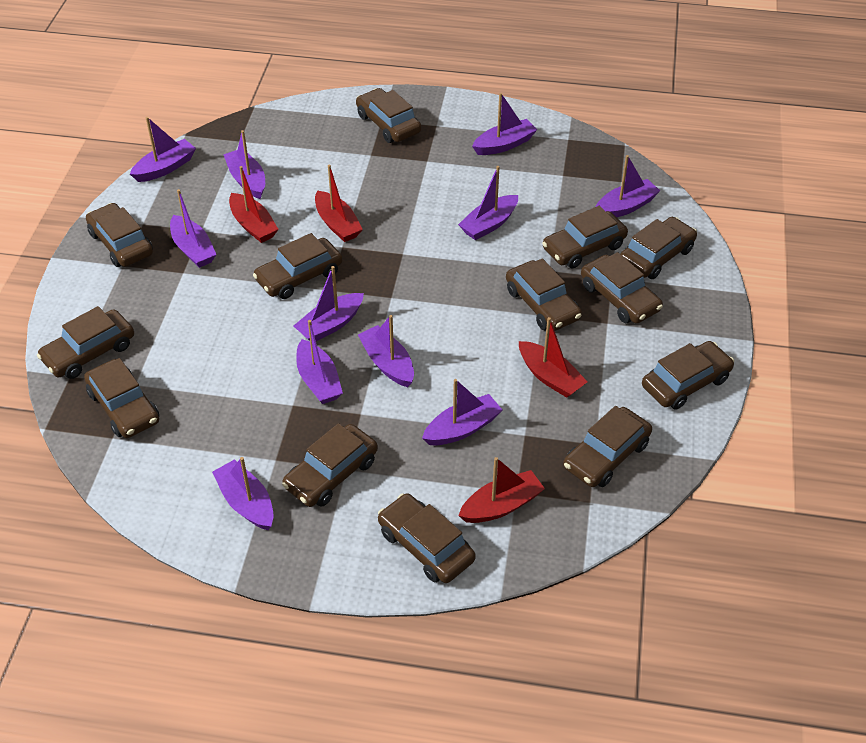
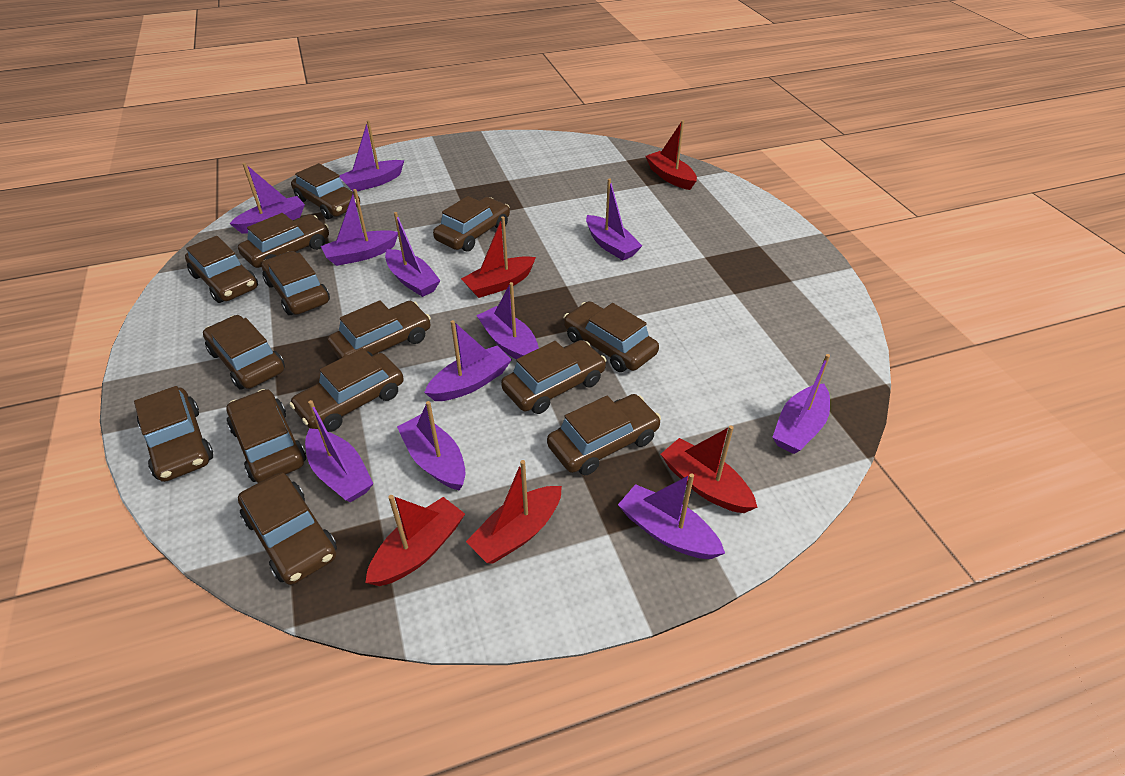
brown car: 13 -> 14
red boat: 4 -> 5

